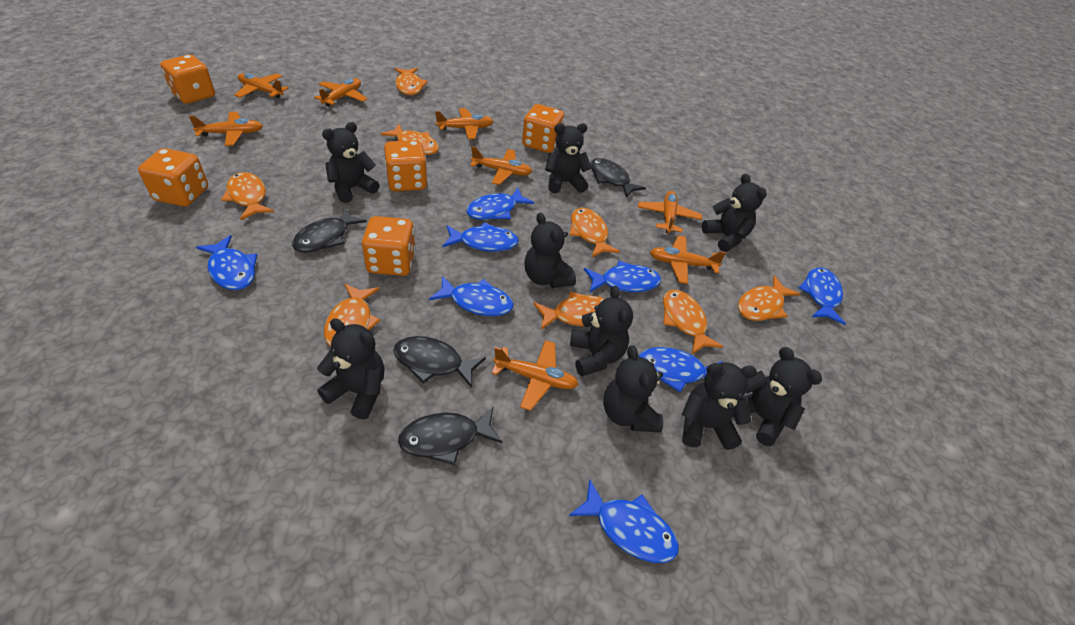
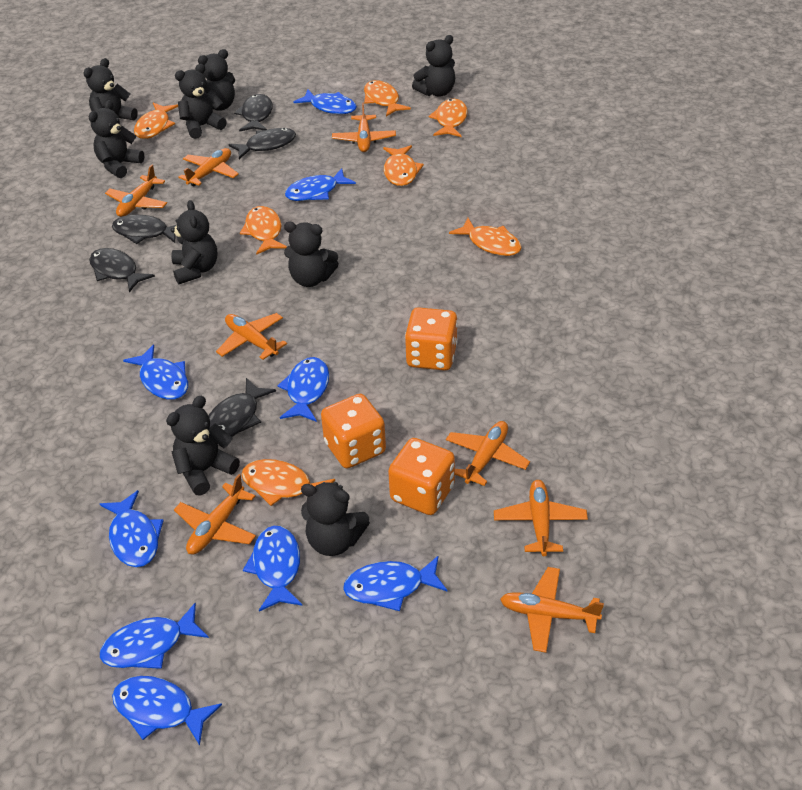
black fish: 4 -> 5
blue fish: 8 -> 9
orange dice: 5 -> 3
orange fish: 8 -> 7

